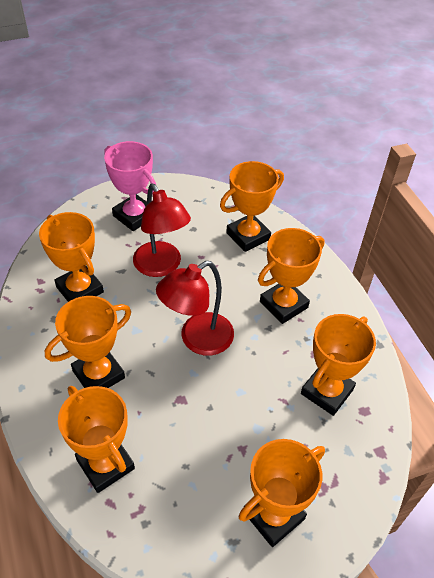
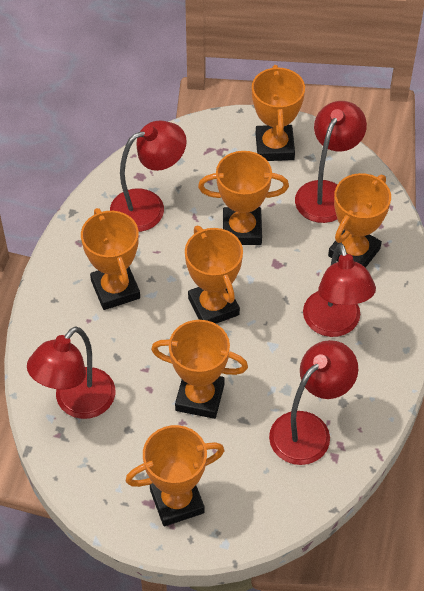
pink trophy: 1 -> 0
red lamp: 2 -> 5

